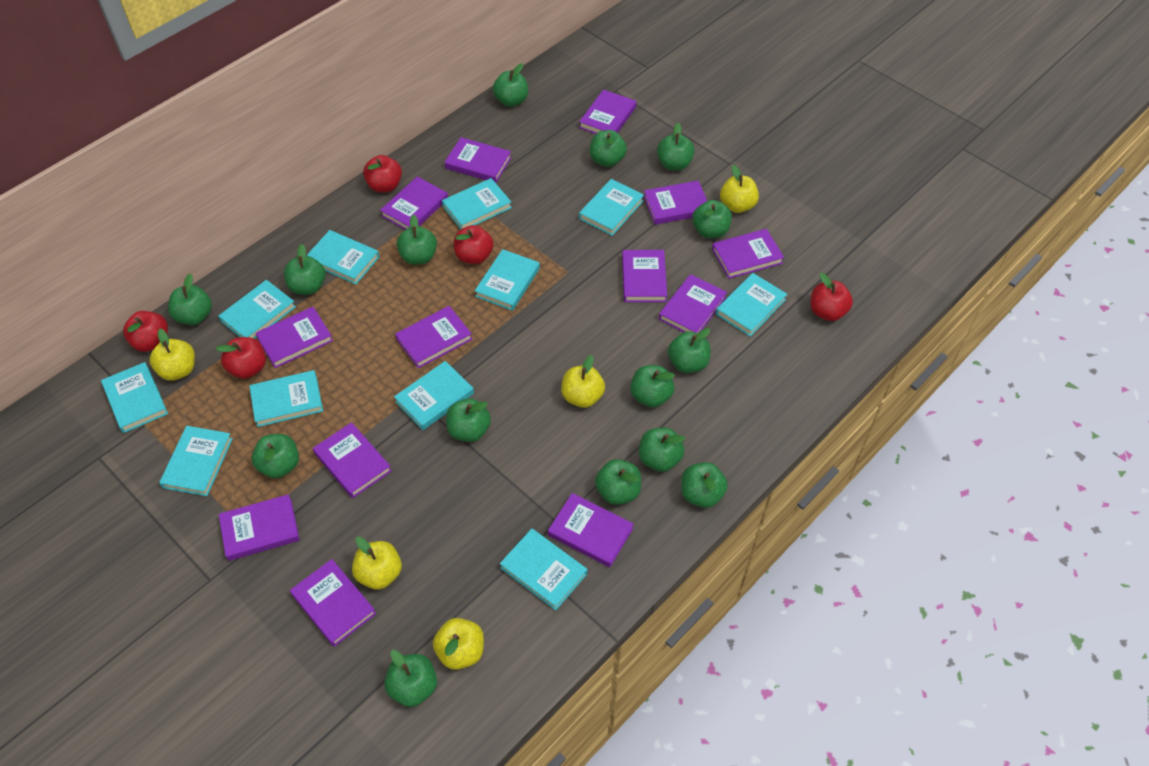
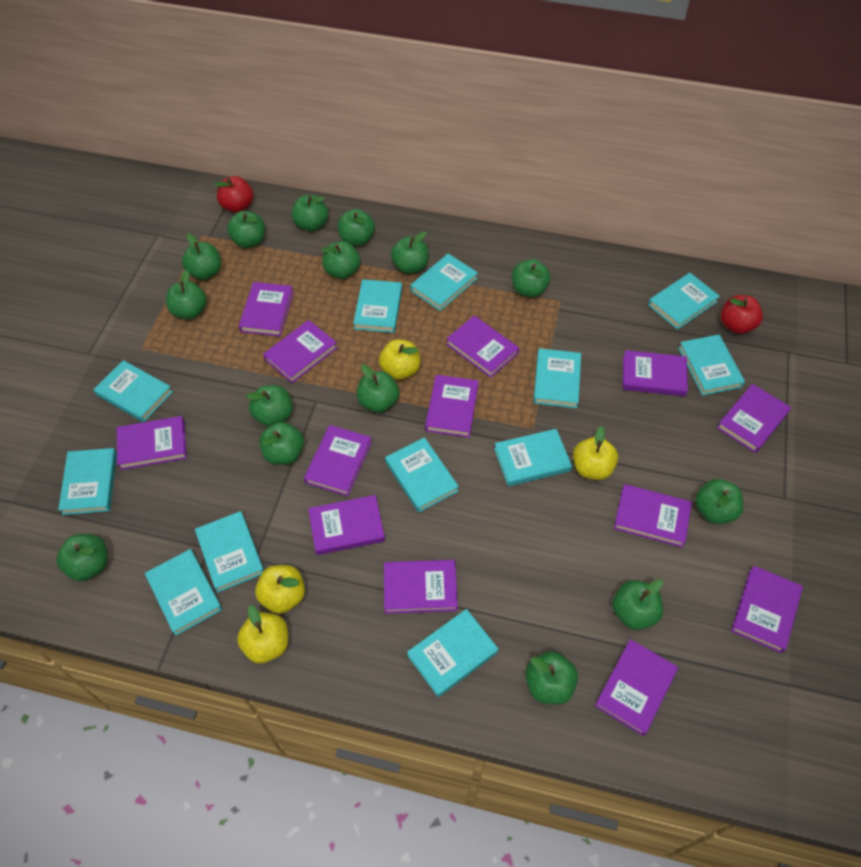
red apple: 5 -> 2
turquoise book: 11 -> 12
yellow apple: 5 -> 4

